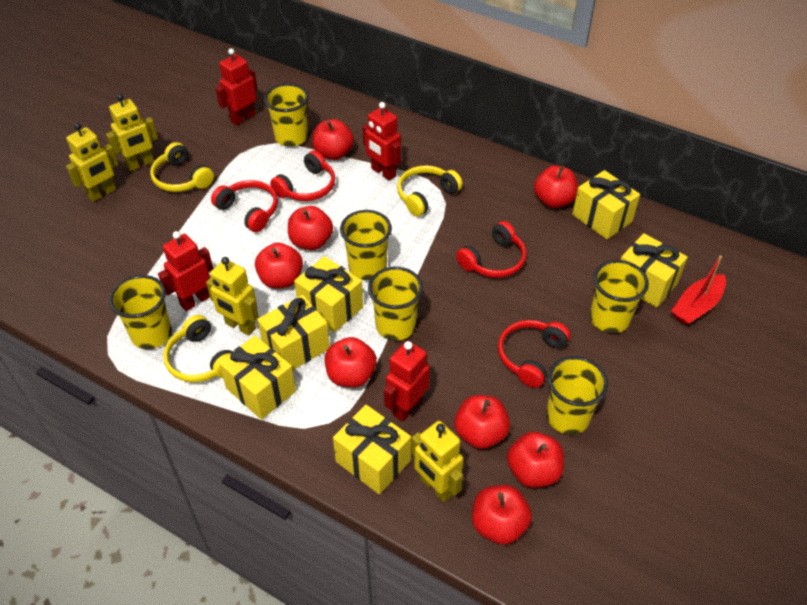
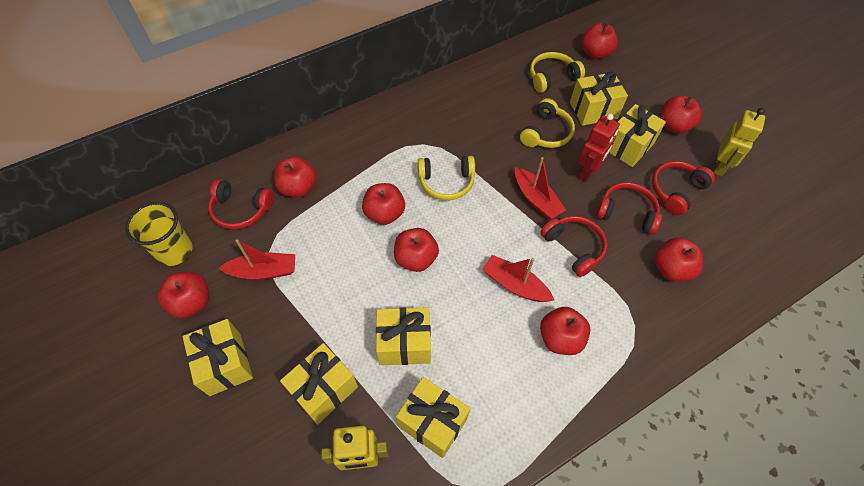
red boat: 1 -> 3
red robot: 4 -> 1
yellow cup: 6 -> 1
yellow robot: 4 -> 2

